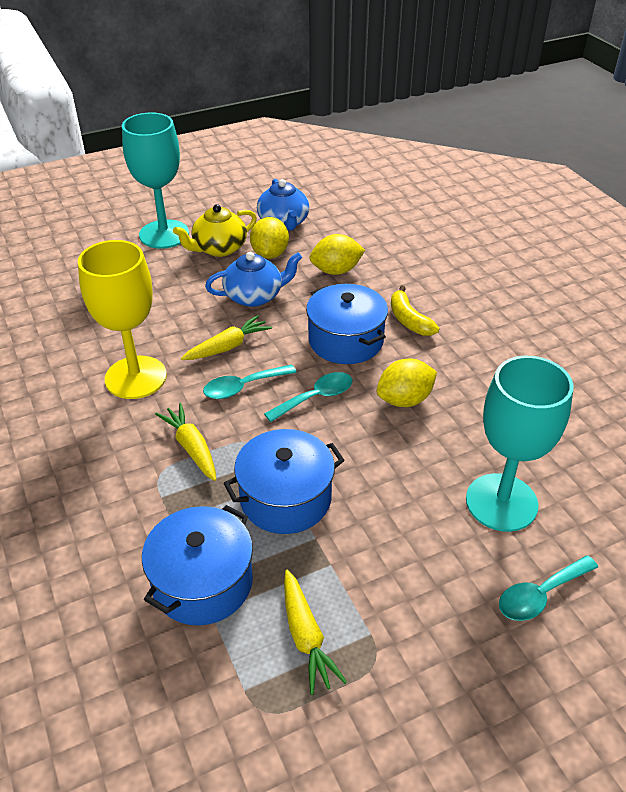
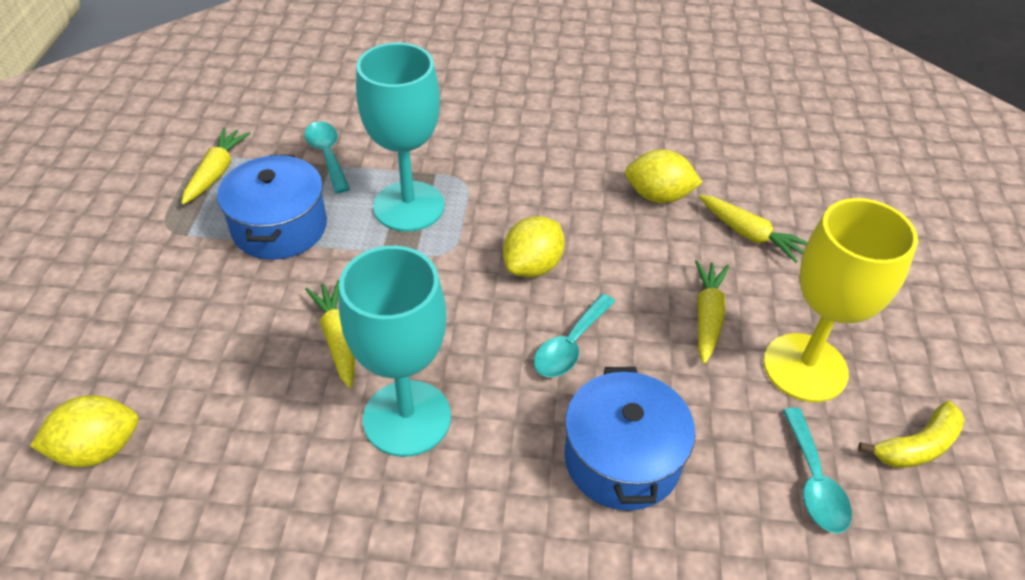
blue pot: 3 -> 2
blue teapot: 2 -> 0
yellow carrot: 3 -> 4
yellow teapot: 1 -> 0

